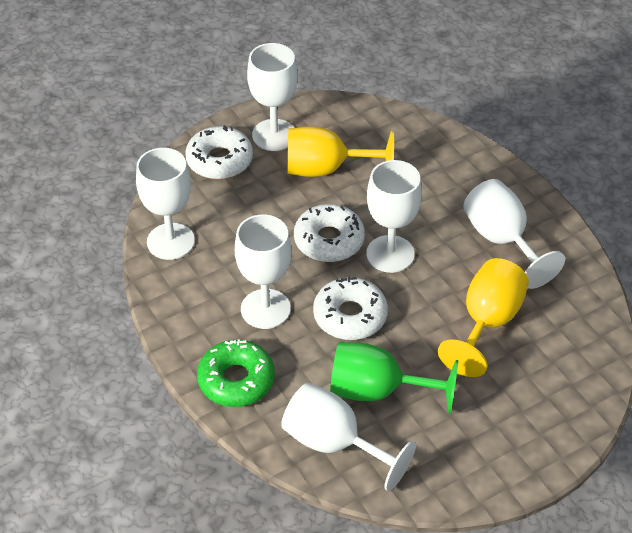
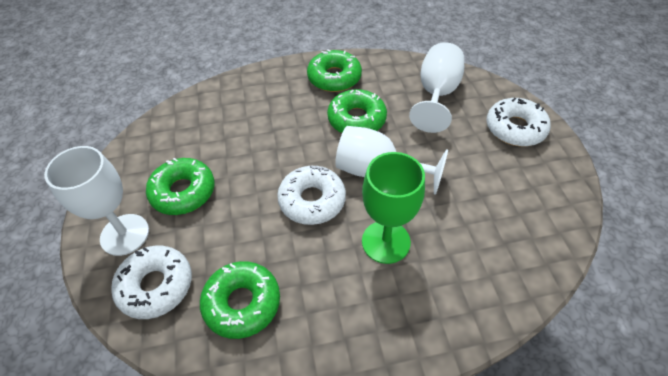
green donut: 1 -> 4
white goblet: 6 -> 3
yellow goblet: 2 -> 0

